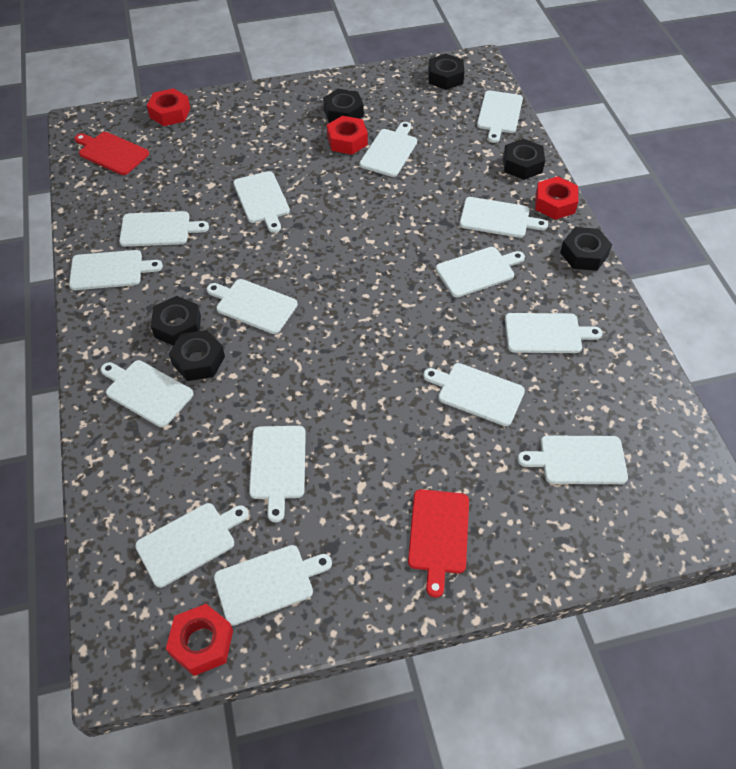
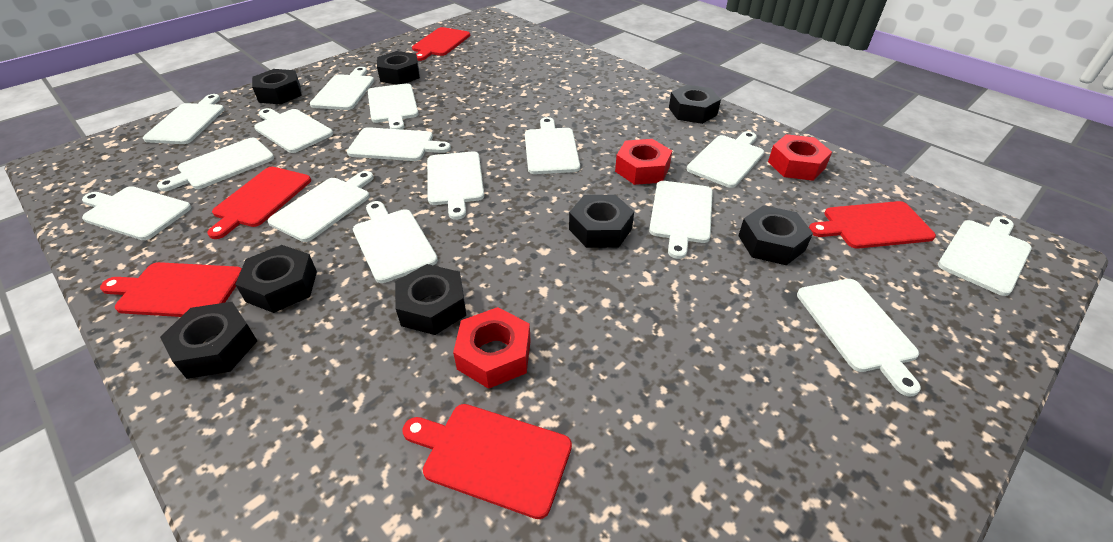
black nut: 6 -> 8
red cutting board: 2 -> 5
red nut: 4 -> 3

